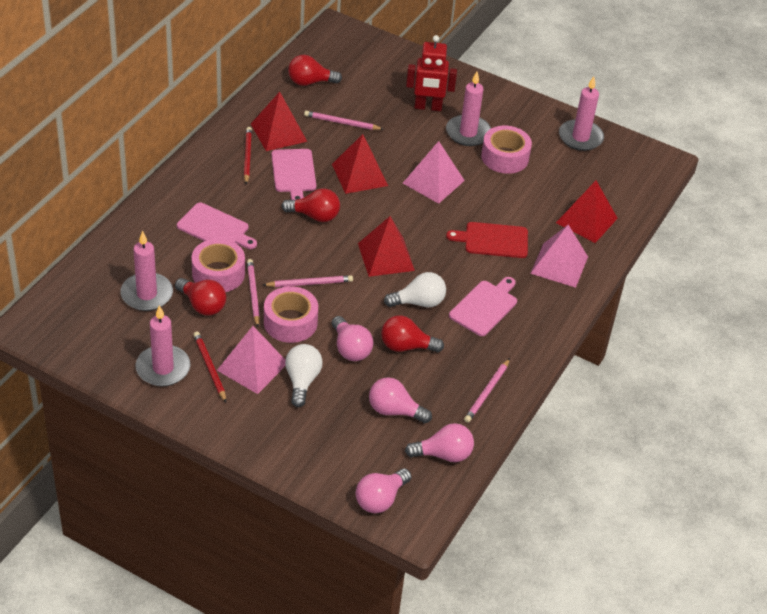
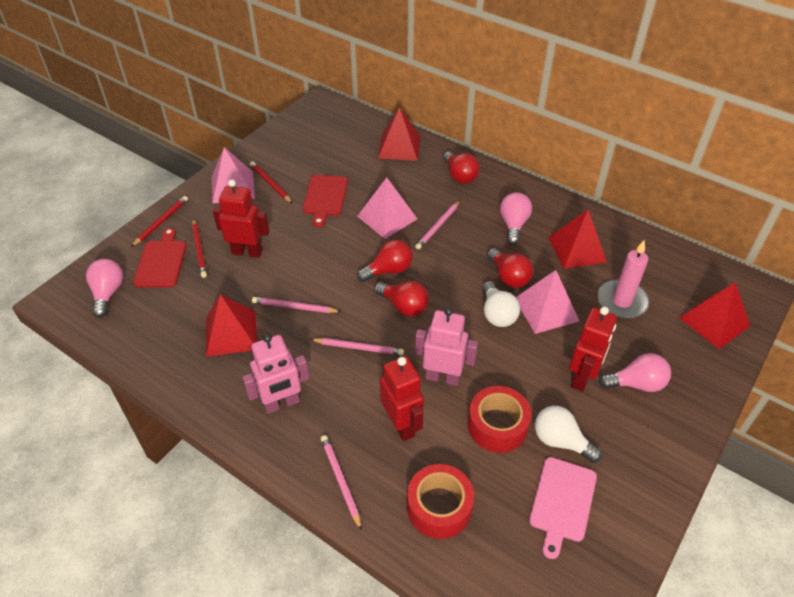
pink candle: 4 -> 1
pink cutting board: 3 -> 1
pink light bulb: 4 -> 3
pink robot: 0 -> 2
pink tape: 3 -> 0
red cutting board: 1 -> 2
red pencil: 2 -> 3
red robot: 1 -> 3
red tape: 0 -> 2

